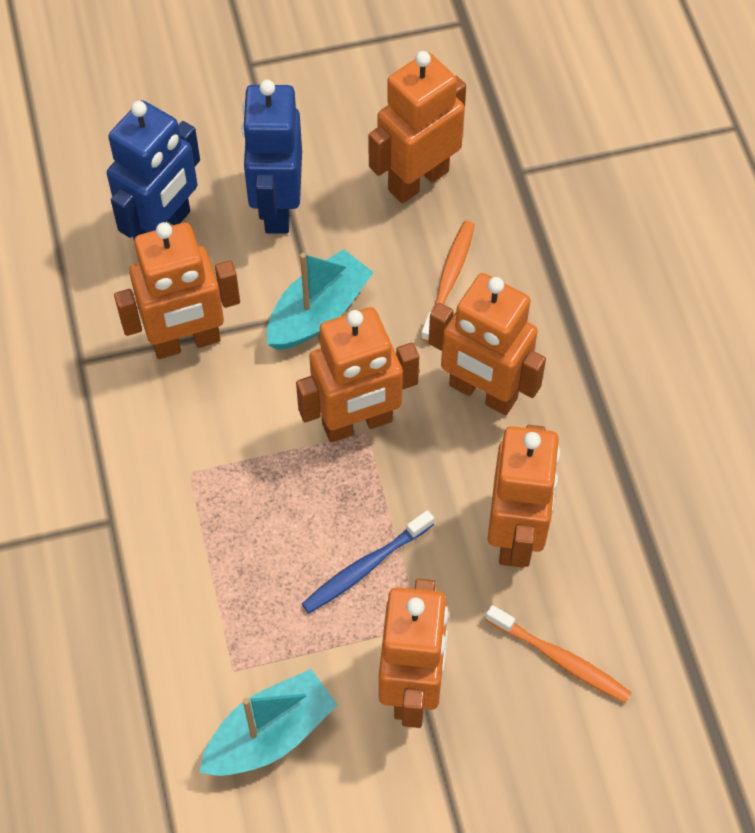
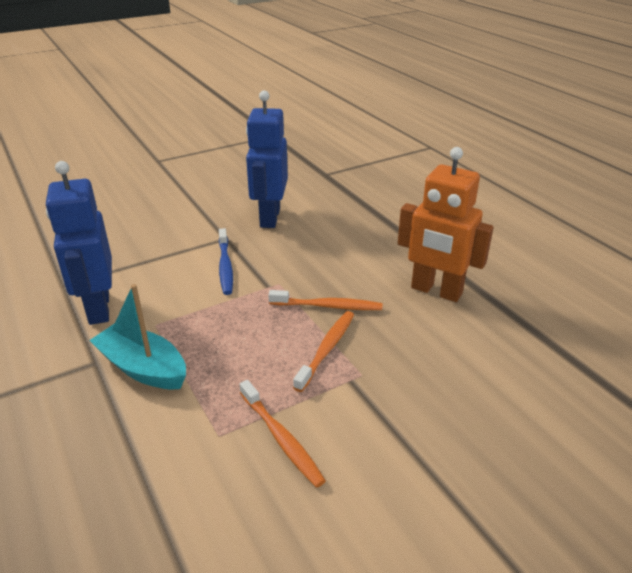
orange robot: 6 -> 1
orange toothbrush: 2 -> 3
turquoise boat: 2 -> 1

